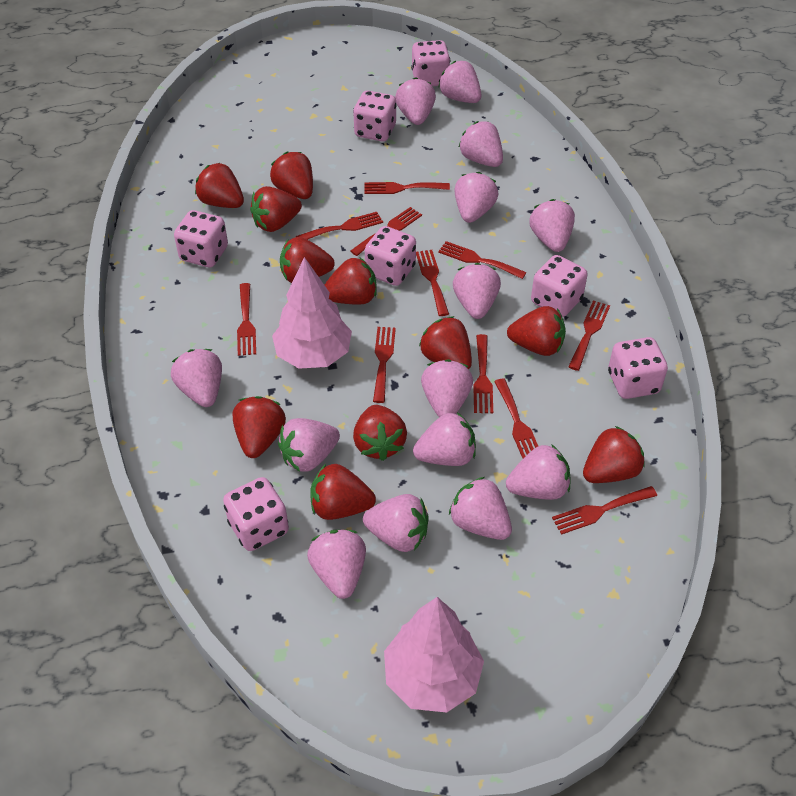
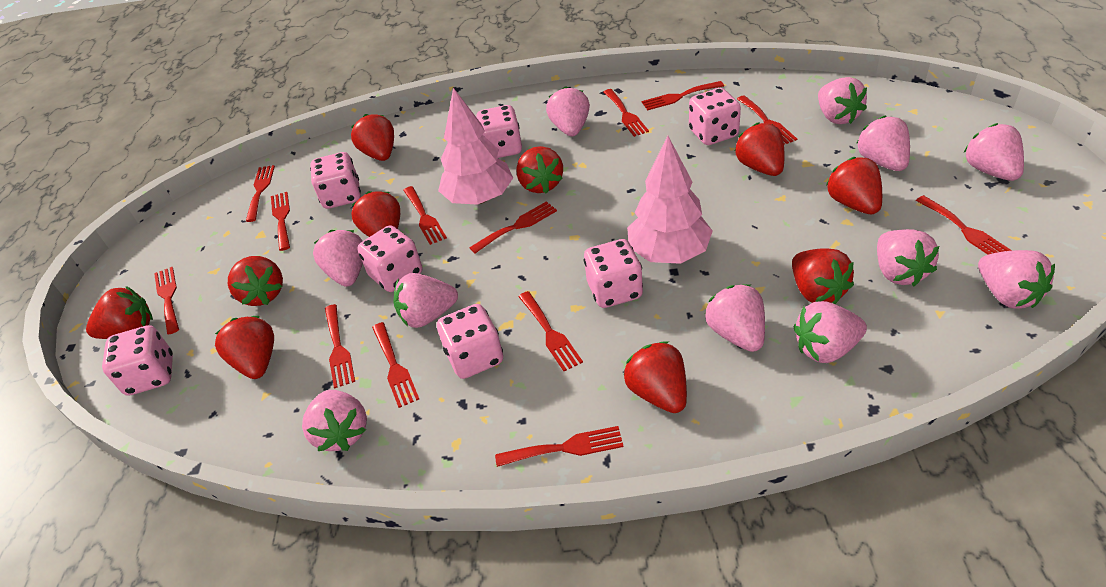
pink strawberry: 14 -> 11
red fork: 11 -> 13
red strawberry: 11 -> 10

